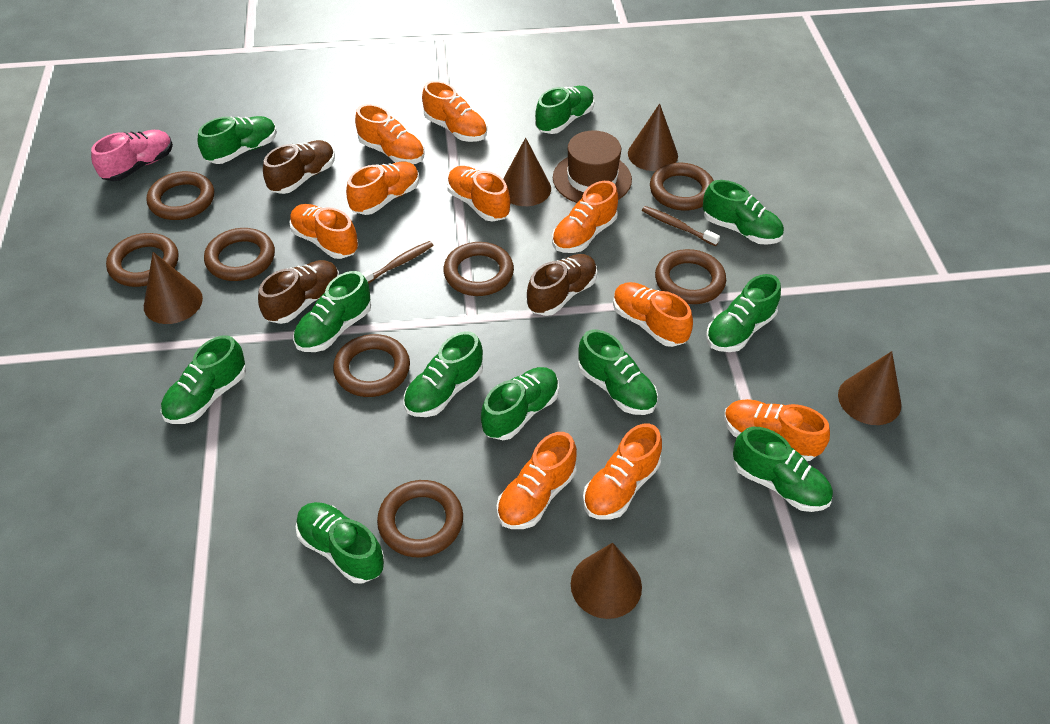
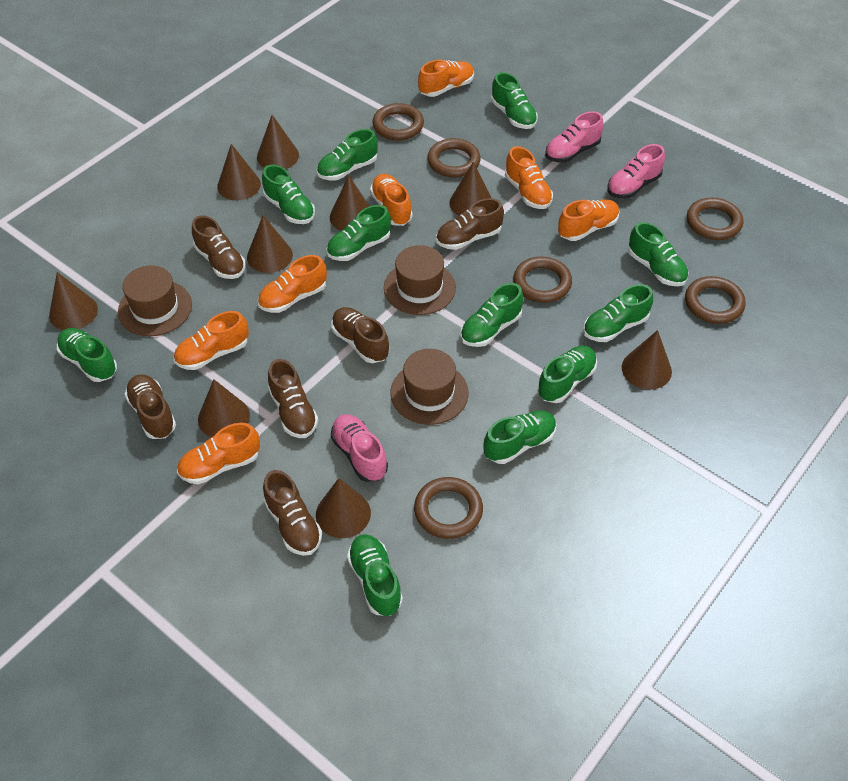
brown cone: 5 -> 9
brown hat: 1 -> 3
brown ring: 8 -> 6
brown shoe: 3 -> 6
brown toothbrush: 2 -> 0
orange shoe: 10 -> 7
pink shoe: 1 -> 3

